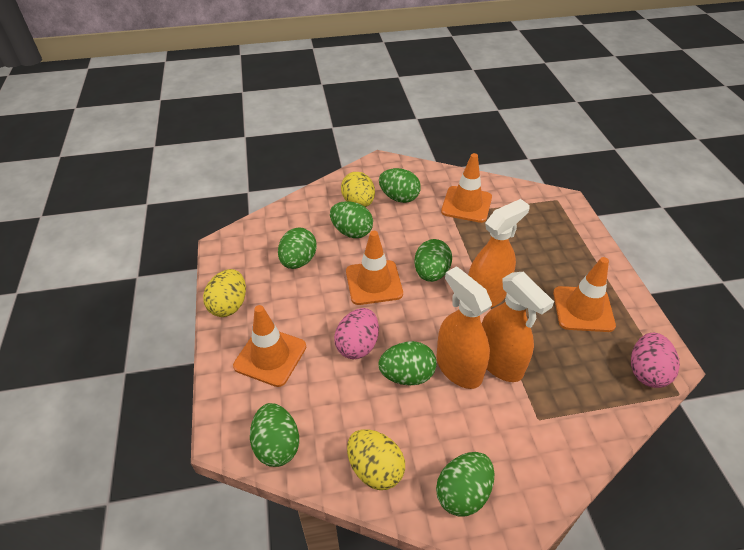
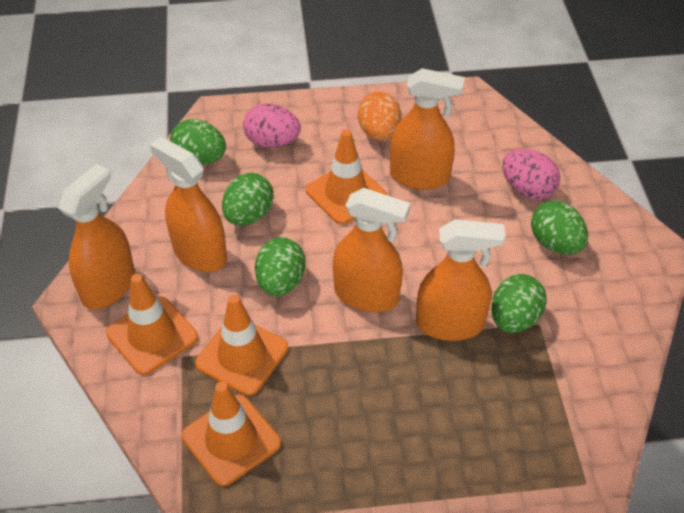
green egg: 7 -> 5
orange egg: 0 -> 1
orange spray bottle: 3 -> 5
yellow egg: 3 -> 0

